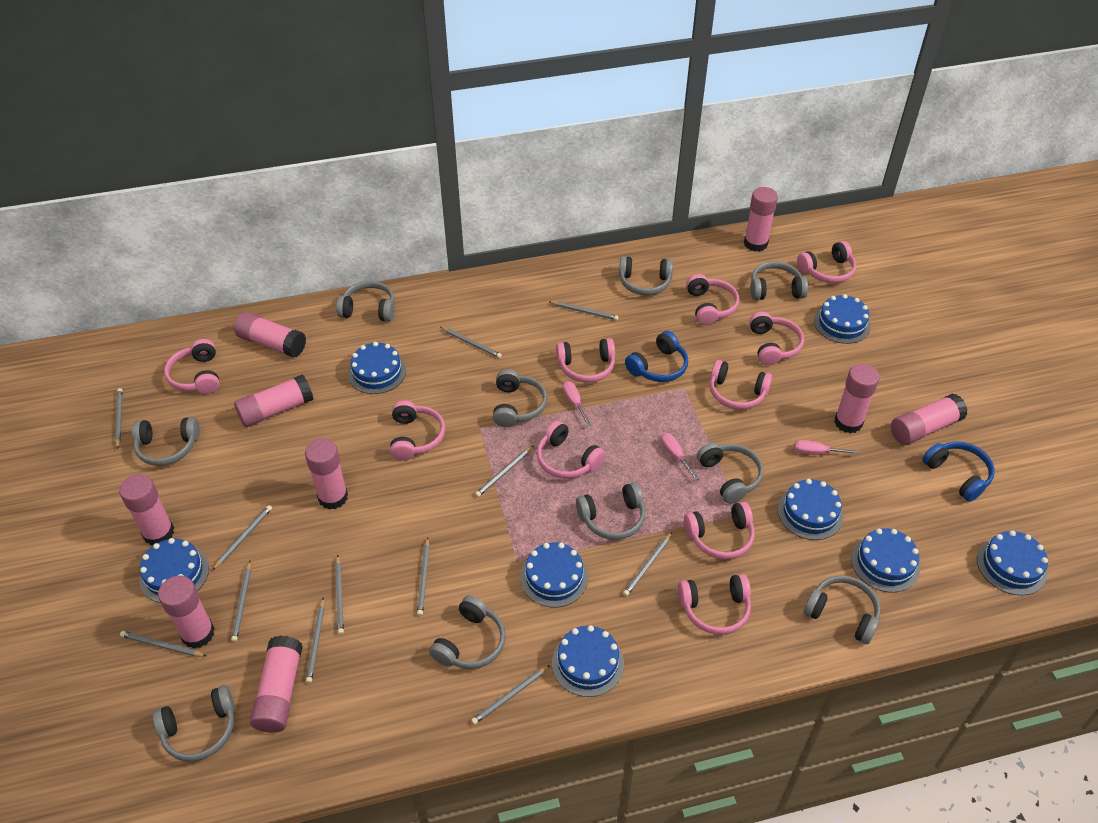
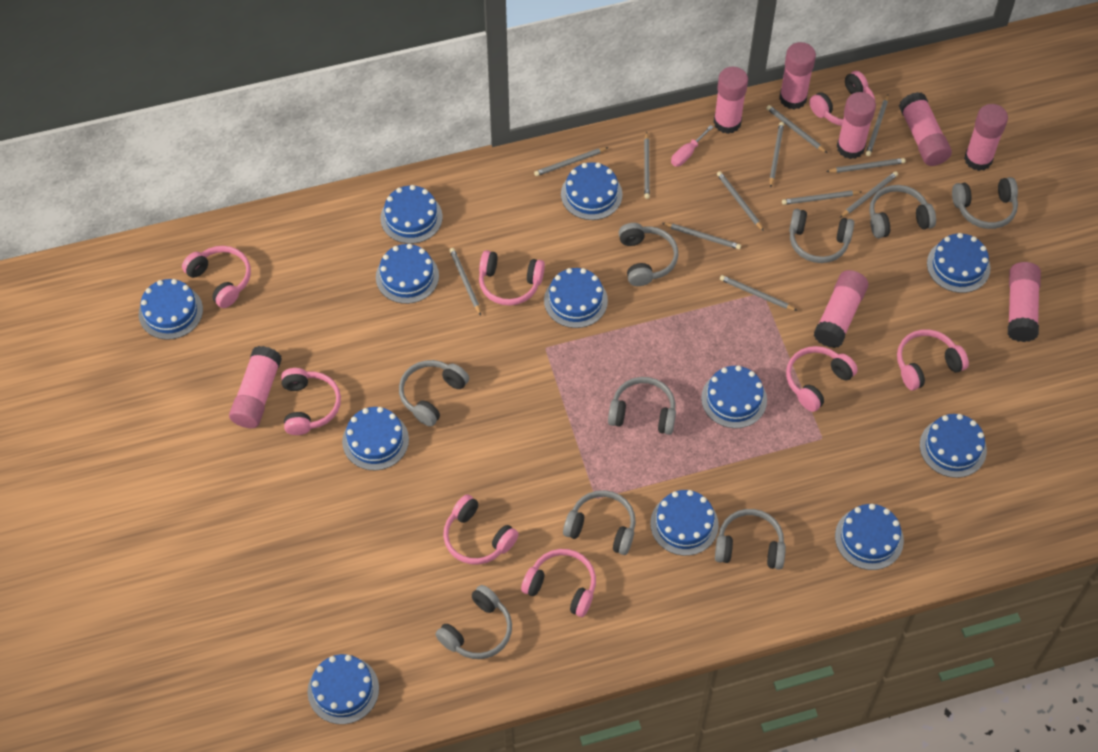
blue cake: 8 -> 12
blue headphones: 2 -> 0
grey headphones: 10 -> 9
pink glue stick: 9 -> 8
pink headphones: 10 -> 8
pink screwdriver: 3 -> 1

